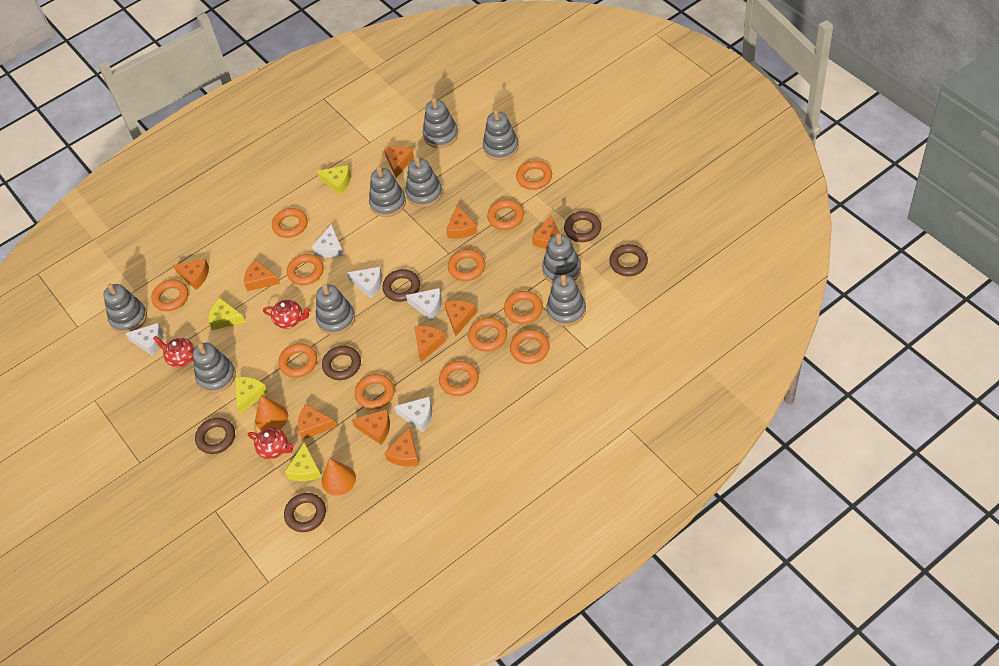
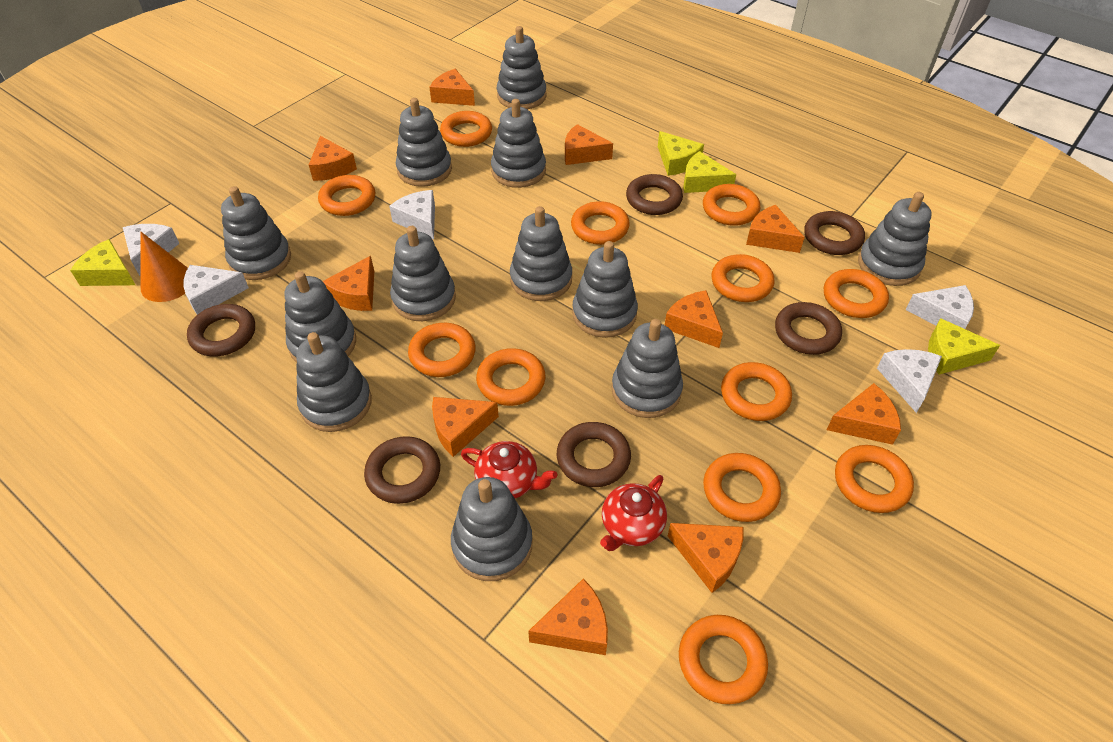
grey stacking toy: 9 -> 12
orange cone: 2 -> 1
red teapot: 3 -> 2

